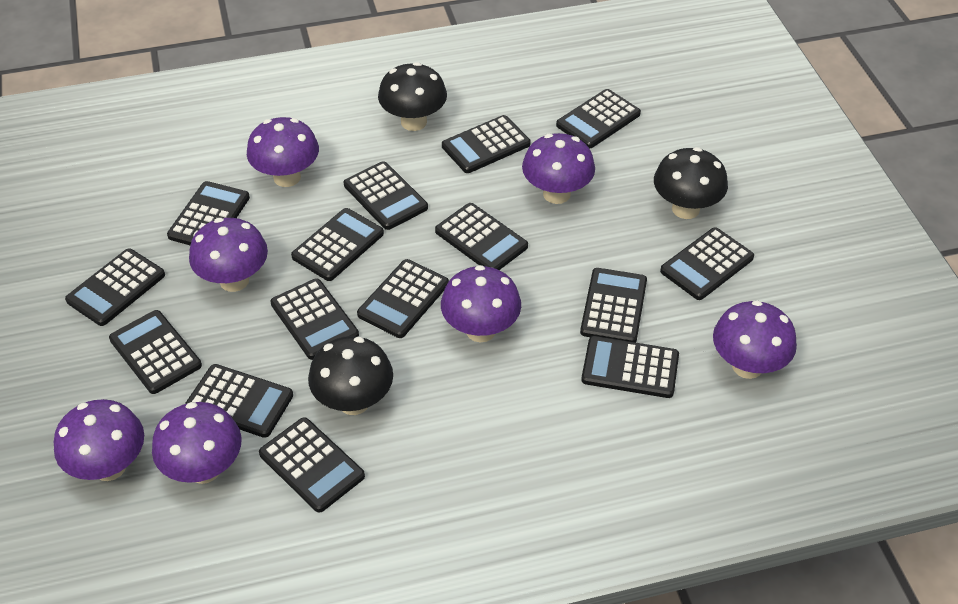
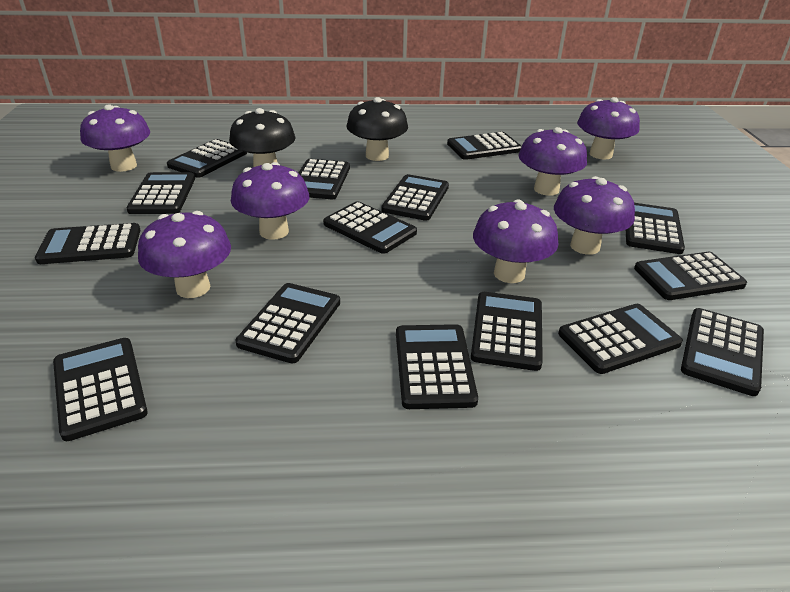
black mushroom: 3 -> 2

